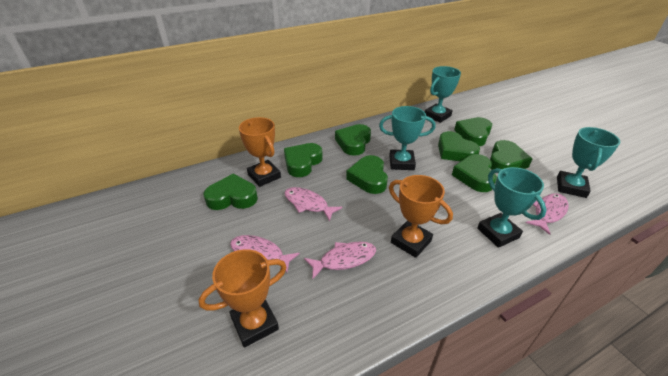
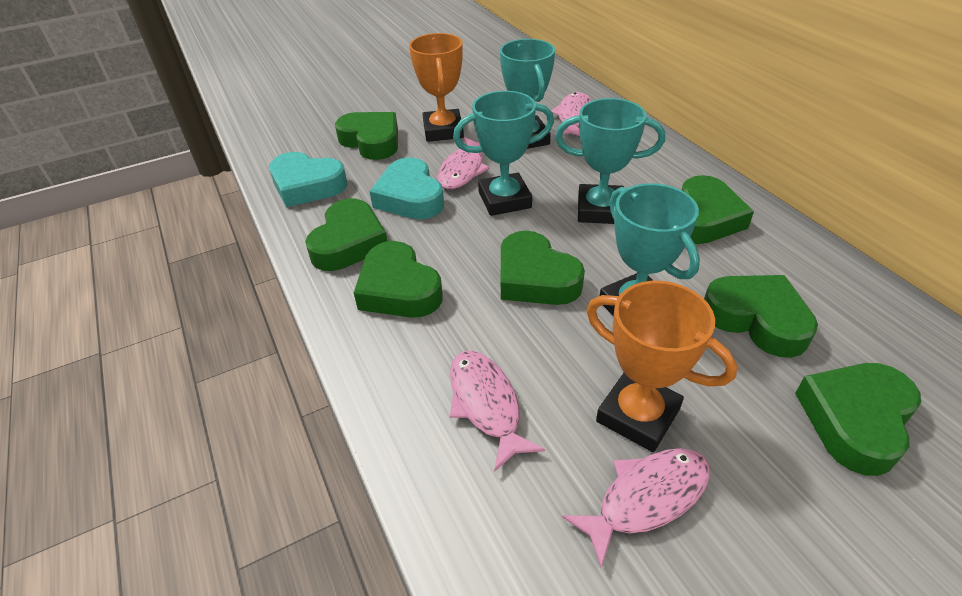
green heart: 8 -> 7
orange trophy: 3 -> 2
turquoise heart: 0 -> 2

